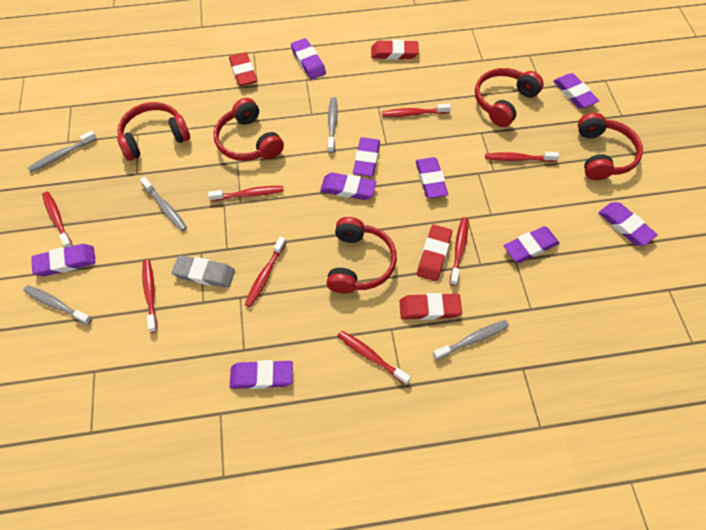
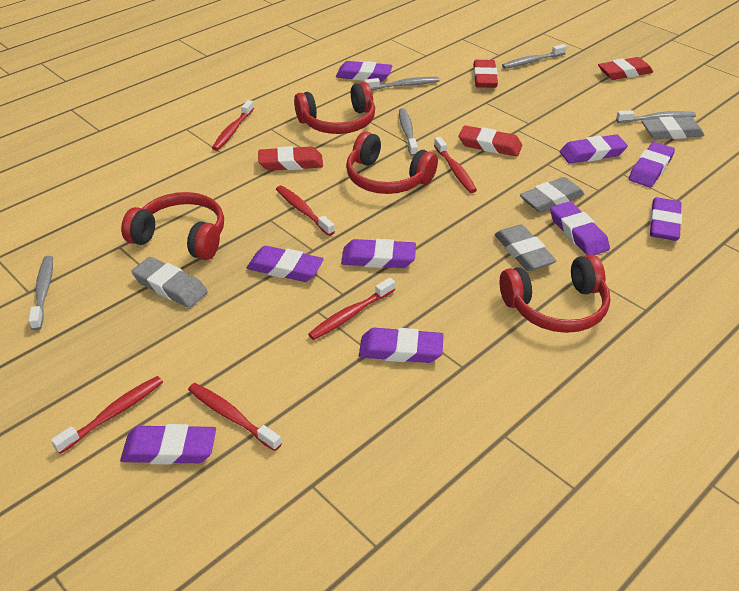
grey eraser: 1 -> 4
red headphones: 5 -> 4
red toothbrush: 8 -> 6

